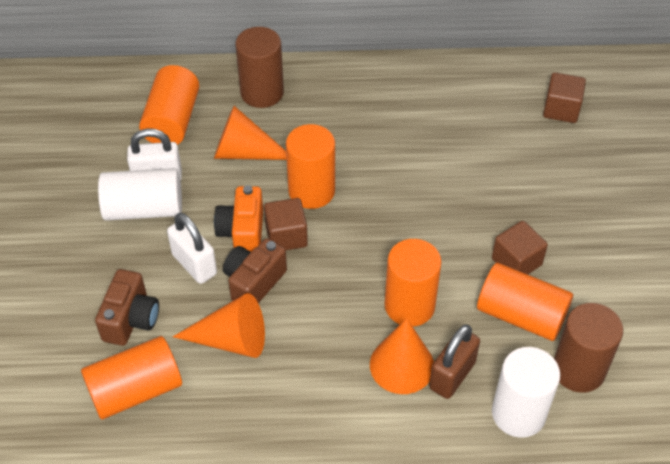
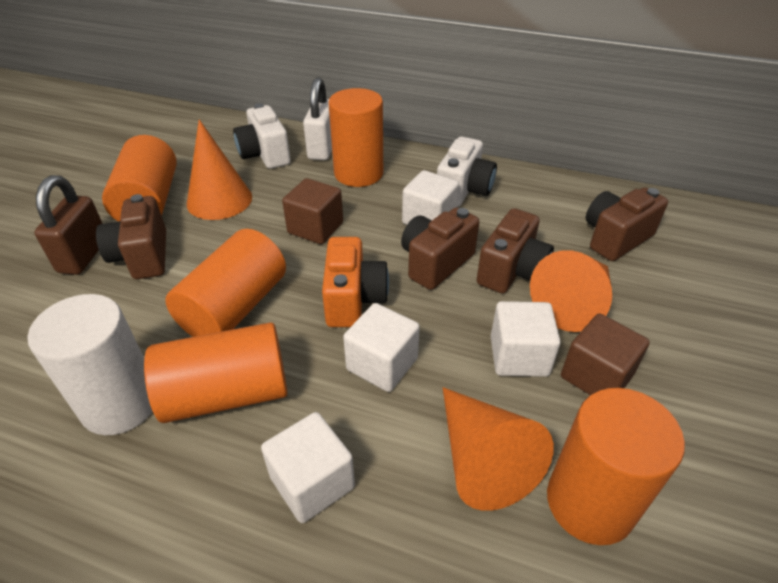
brown camera: 2 -> 4
brown cube: 3 -> 2
brown cylinder: 2 -> 0
white camera: 0 -> 2
white cube: 0 -> 4
white cylinder: 2 -> 1
white padlock: 2 -> 1

